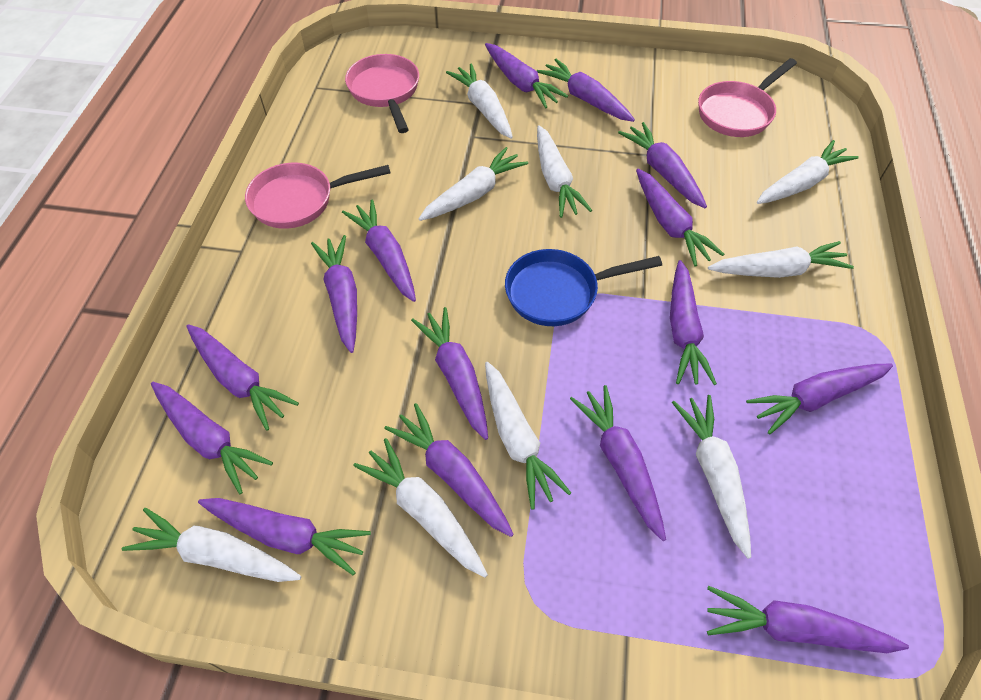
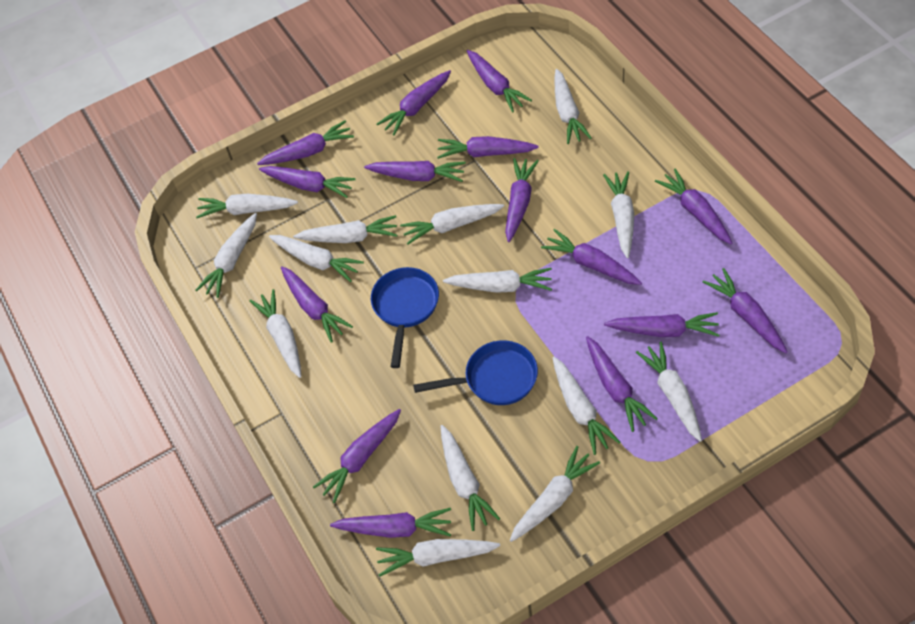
blue pan: 1 -> 2
pink pan: 3 -> 0
white carrot: 9 -> 14

